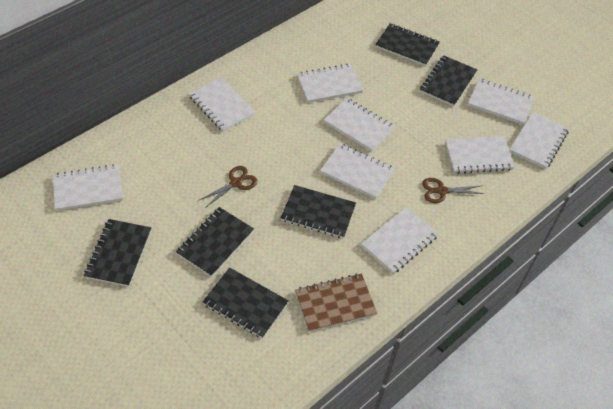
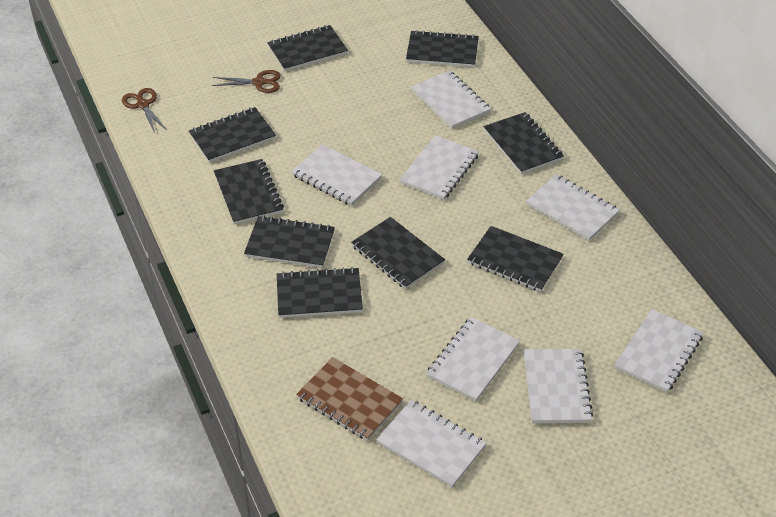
black notebook: 6 -> 9
white notebook: 9 -> 8

